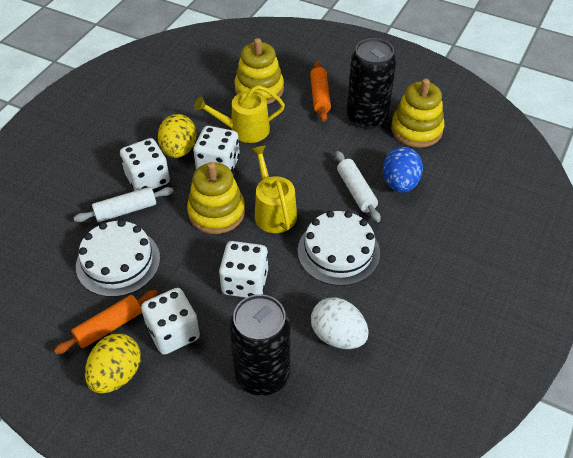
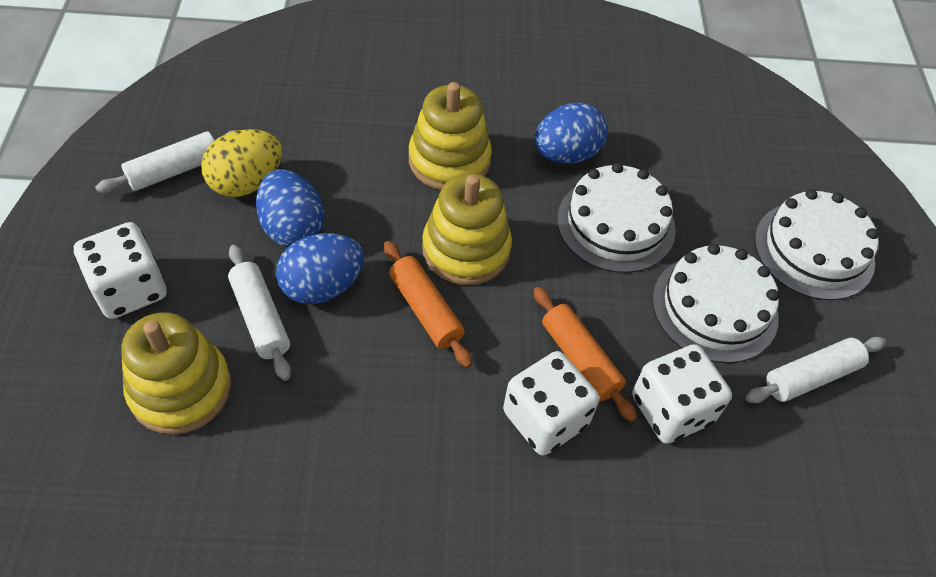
black can: 2 -> 0
blue egg: 1 -> 3
white cake: 2 -> 3
white dice: 4 -> 3
white egg: 1 -> 0
white rolling pin: 2 -> 3
yellow egg: 2 -> 1
yellow watering can: 2 -> 0

